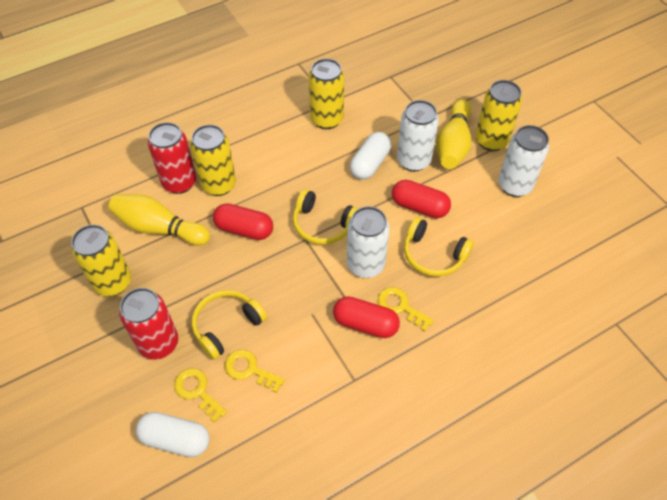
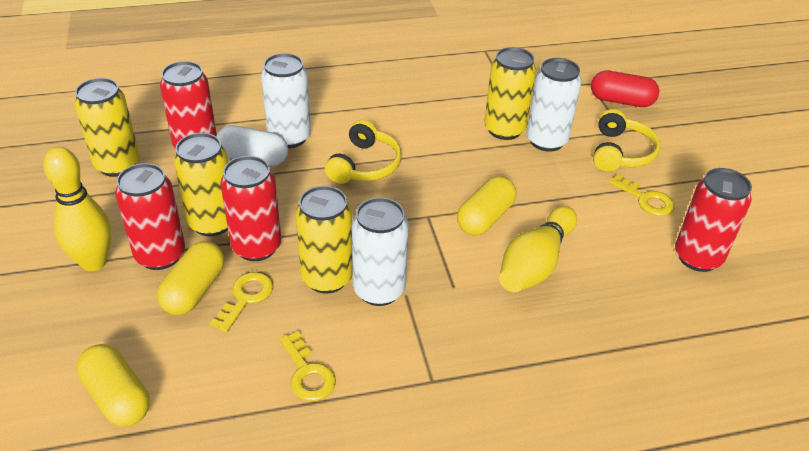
red can: 2 -> 4
red capsule: 3 -> 1
white capsule: 2 -> 1
yellow capsule: 0 -> 3
yellow headphones: 3 -> 2

